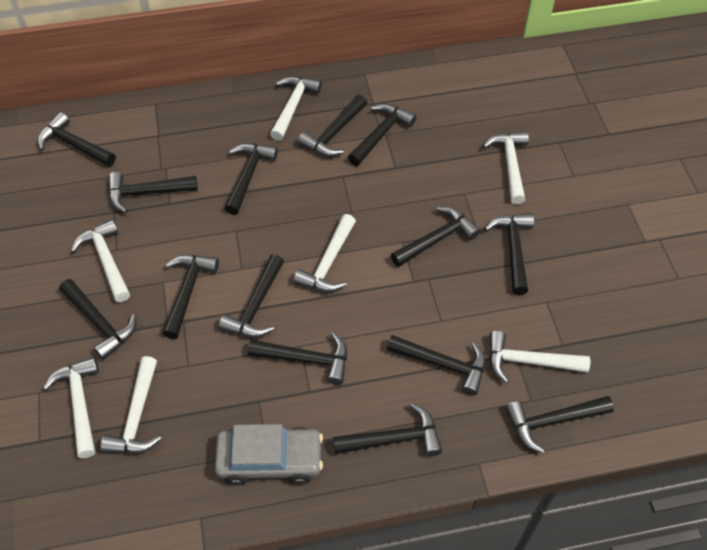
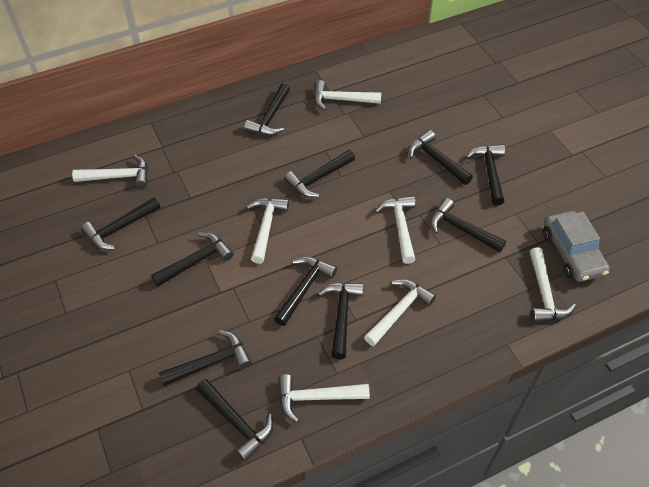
black hammer: 14 -> 11

